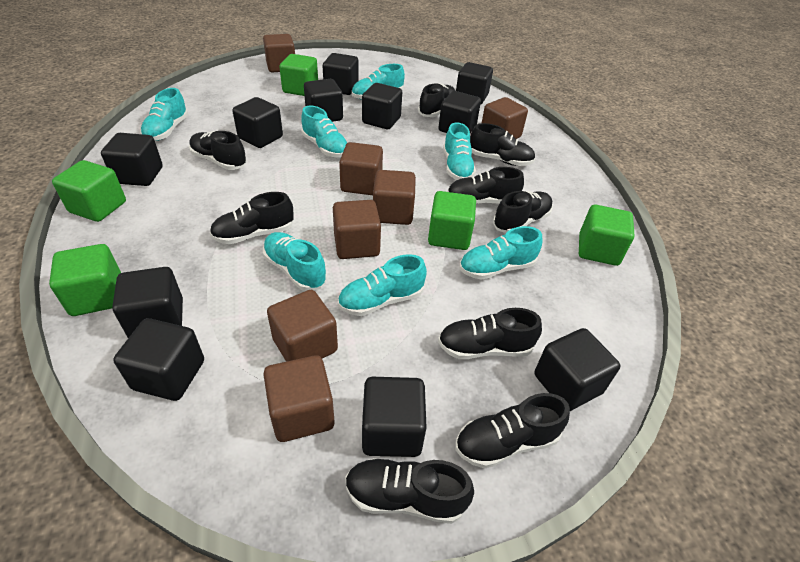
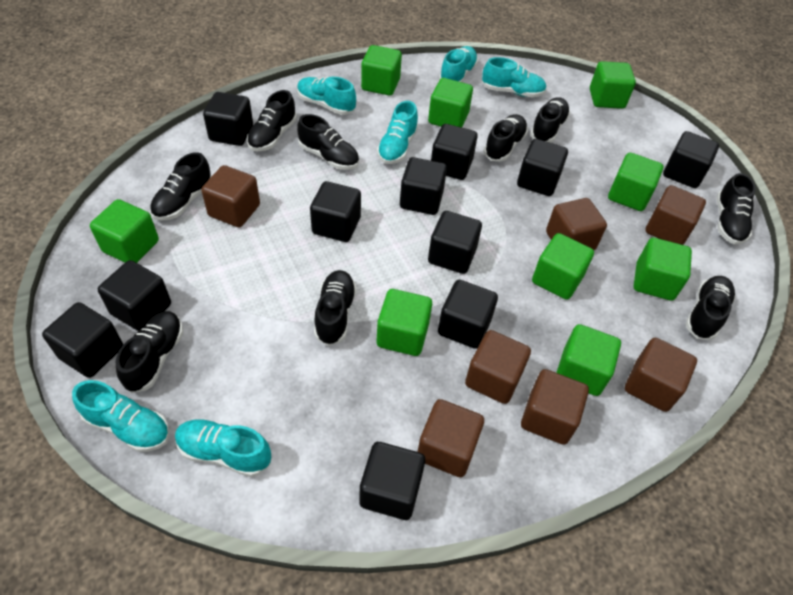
green cube: 5 -> 9
turquoise shoe: 7 -> 6

